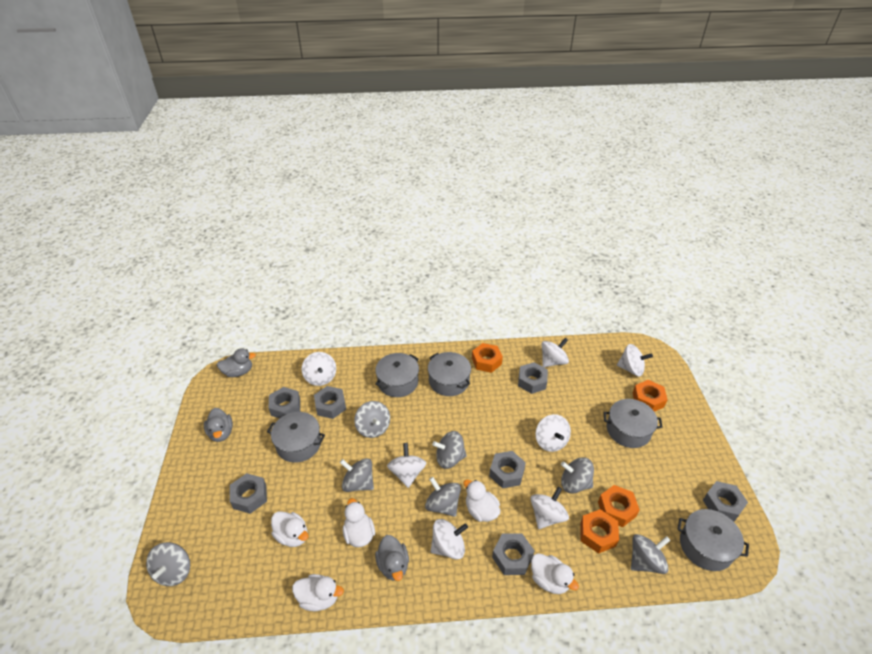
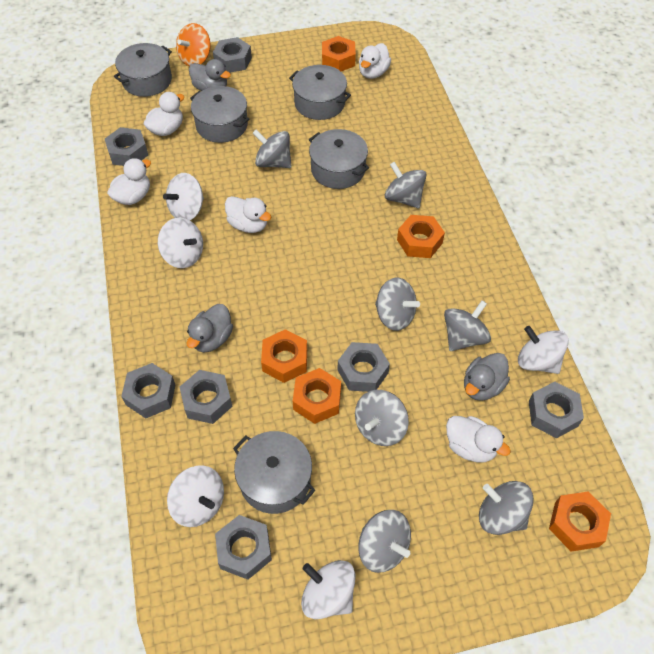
orange nut: 4 -> 5
orange spinning top: 0 -> 1
white spinning top: 7 -> 5

